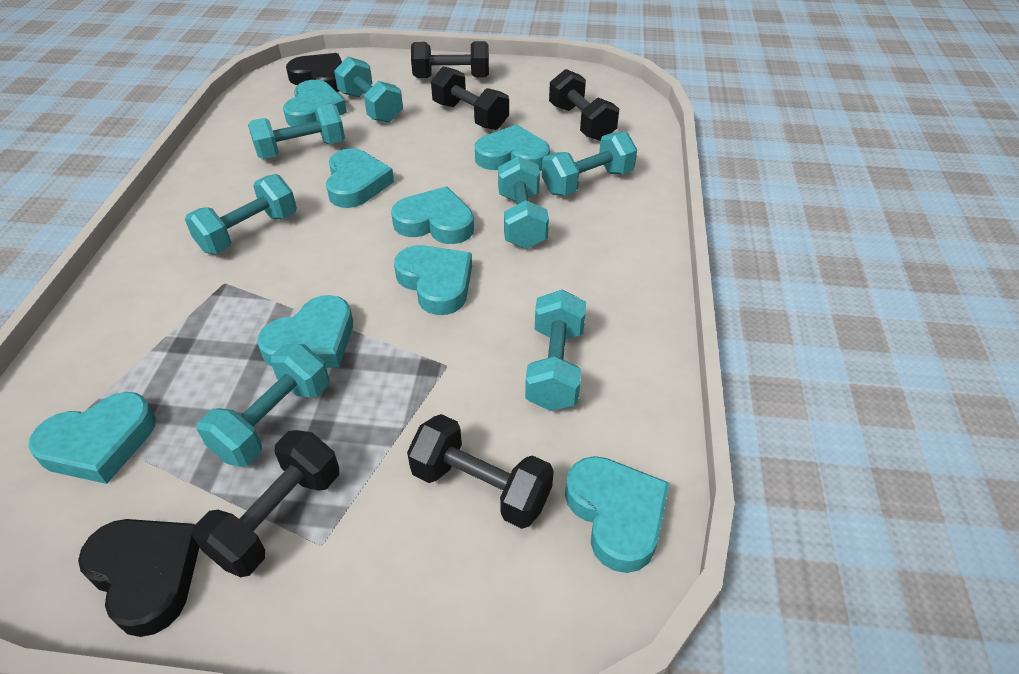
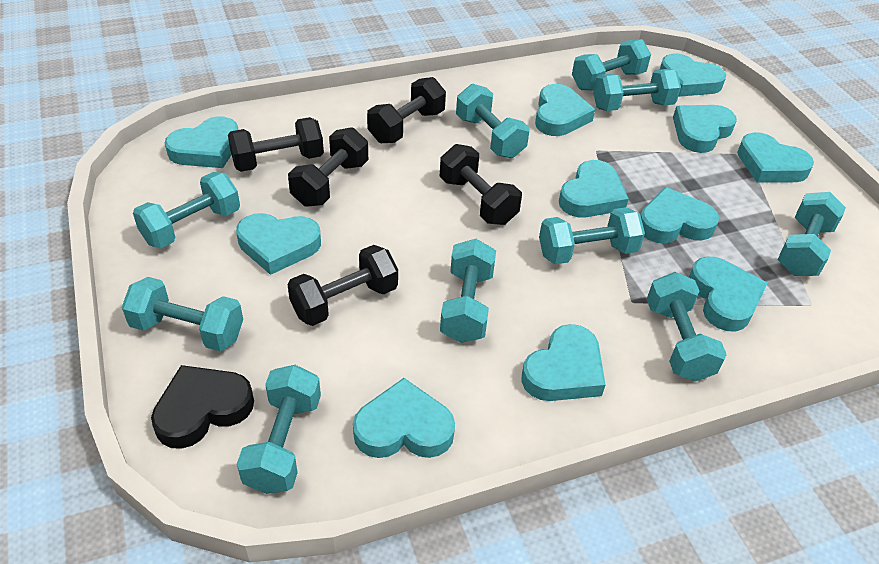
black heart: 2 -> 1
turquoise dumbbell: 7 -> 10
turquoise heart: 8 -> 11

